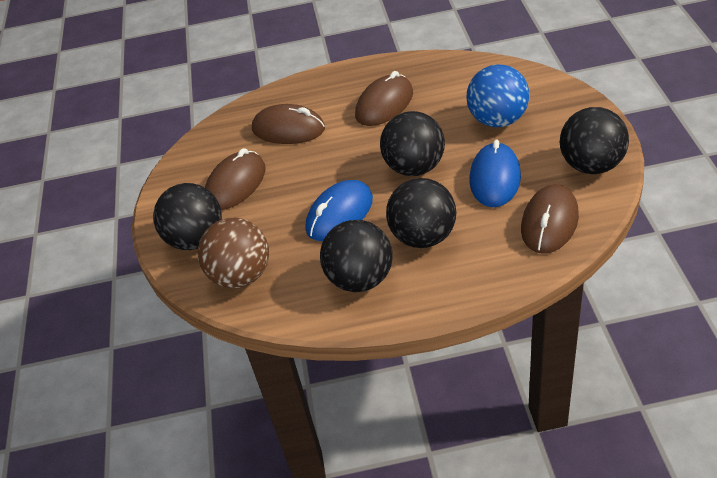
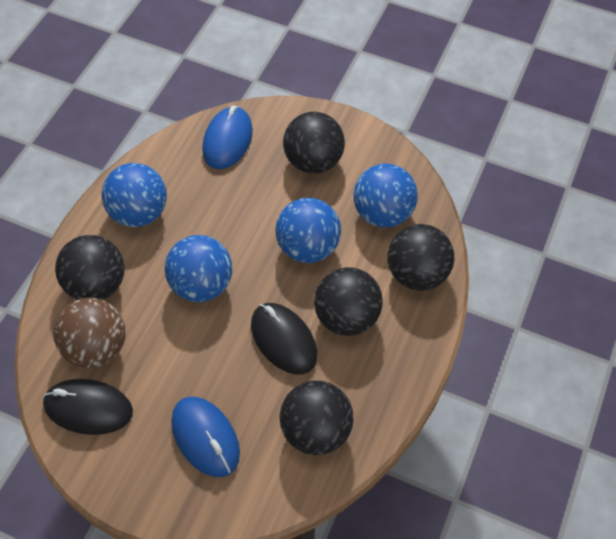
black mouse: 0 -> 2
blue ball: 1 -> 4
brown mouse: 4 -> 0

